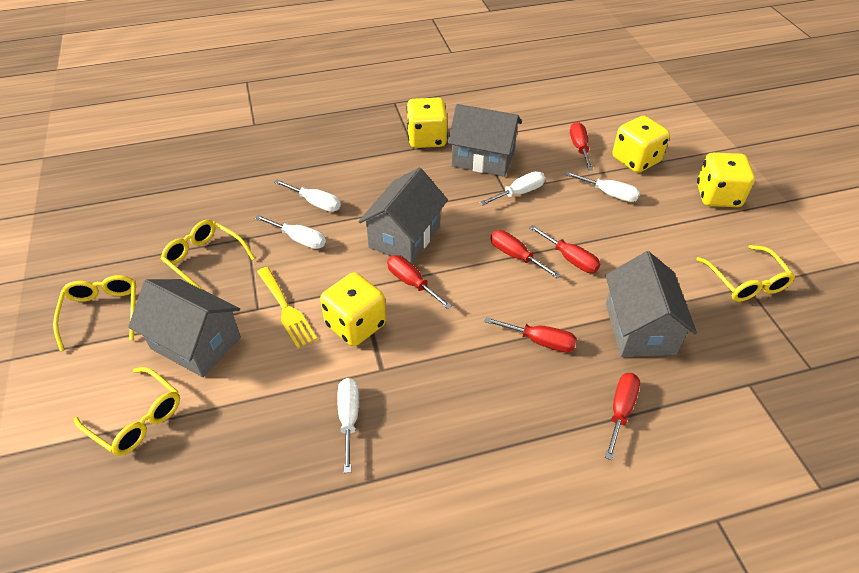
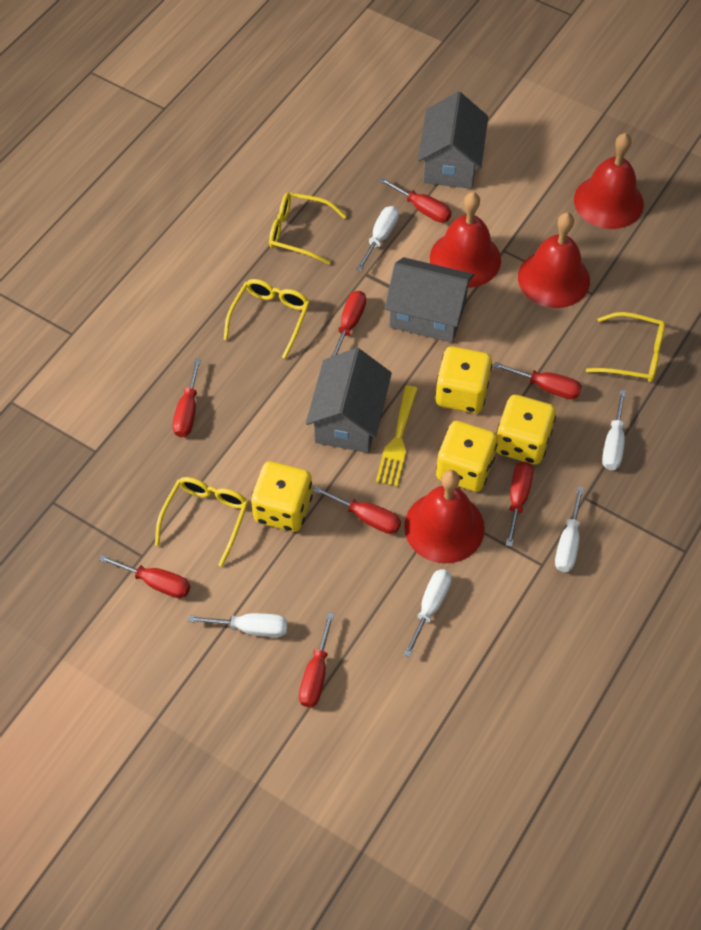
grey house: 4 -> 3
red bell: 0 -> 4
red screwdriver: 6 -> 8

